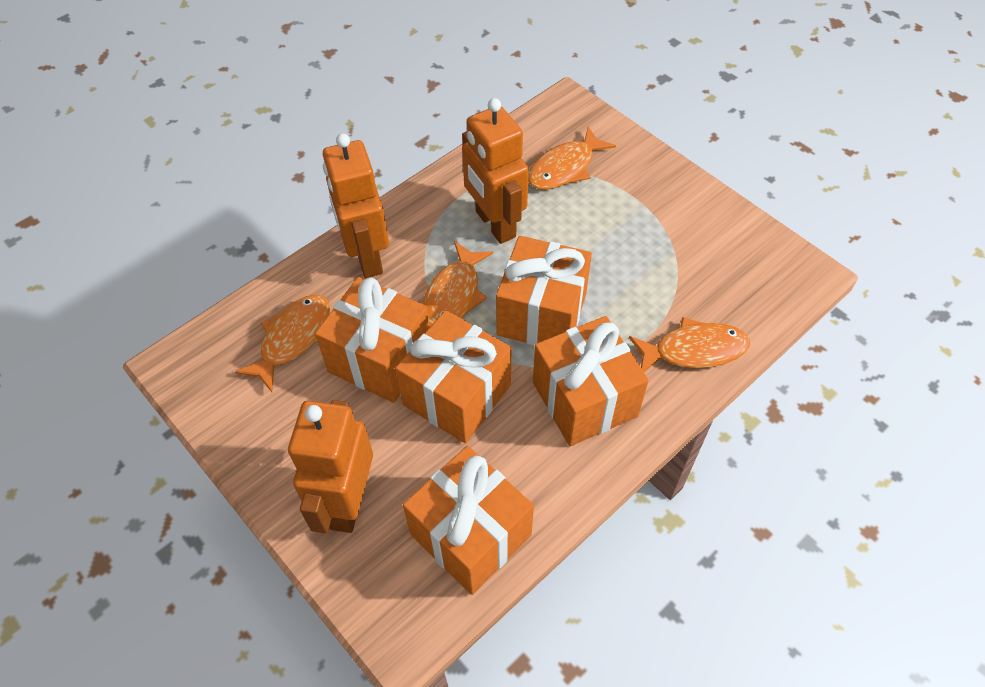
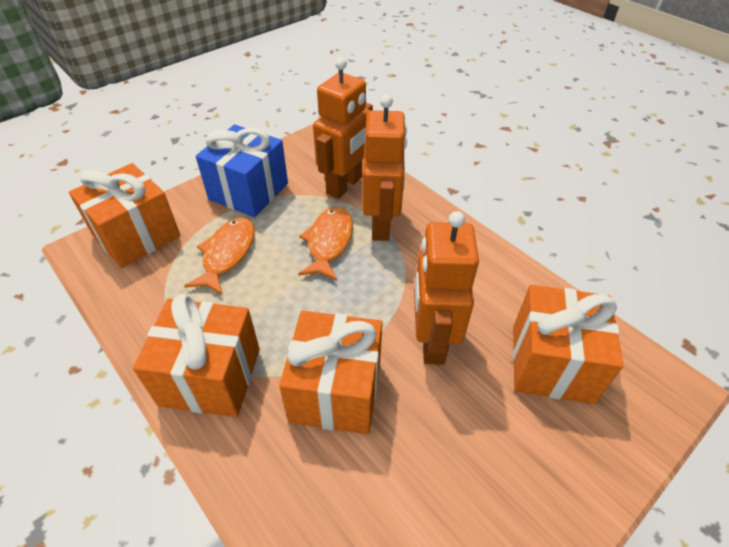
blue gift: 0 -> 1
orange fish: 4 -> 2
orange gift: 5 -> 4

